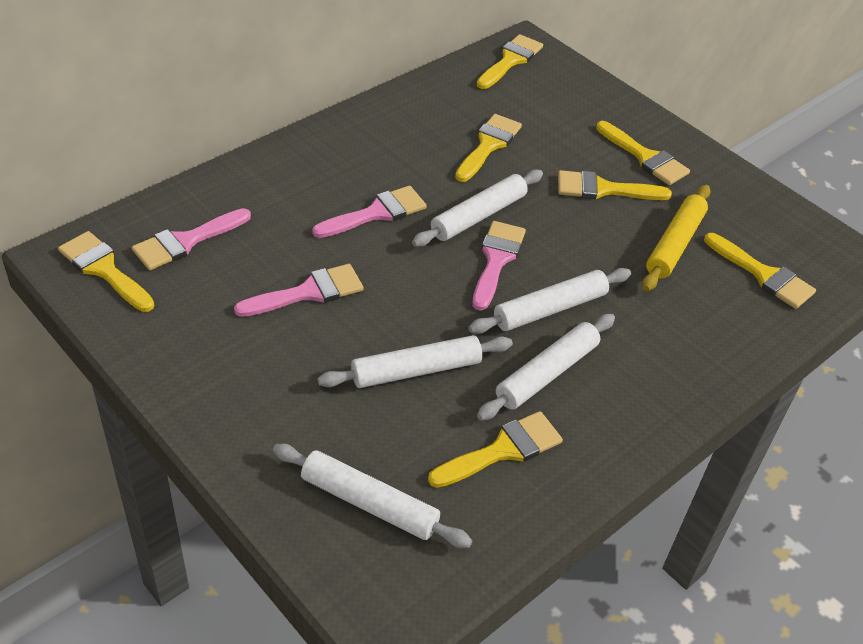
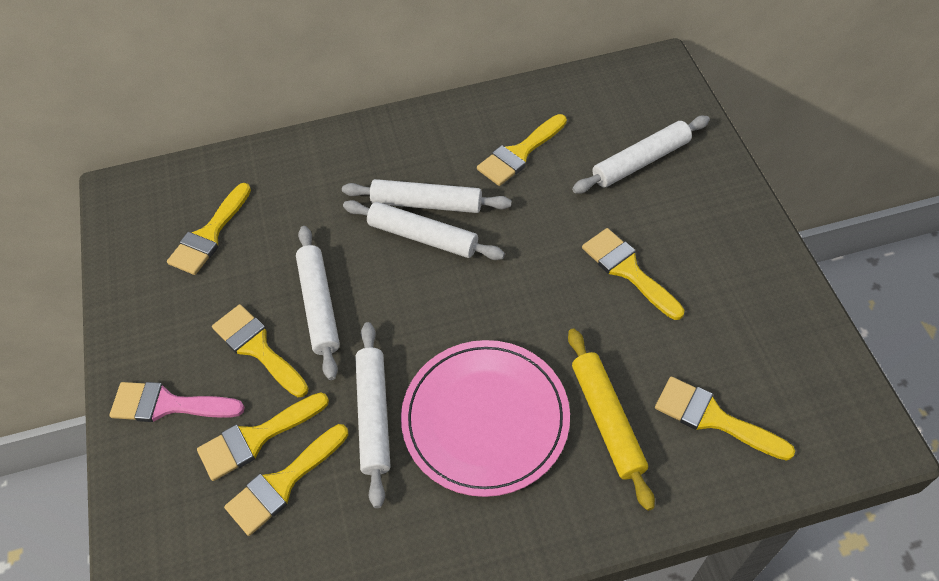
pink brush: 4 -> 1
pink plate: 0 -> 1

